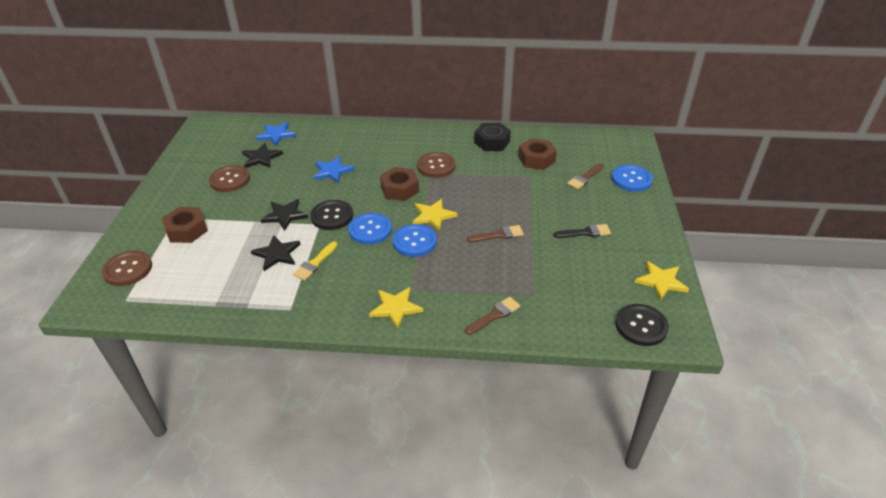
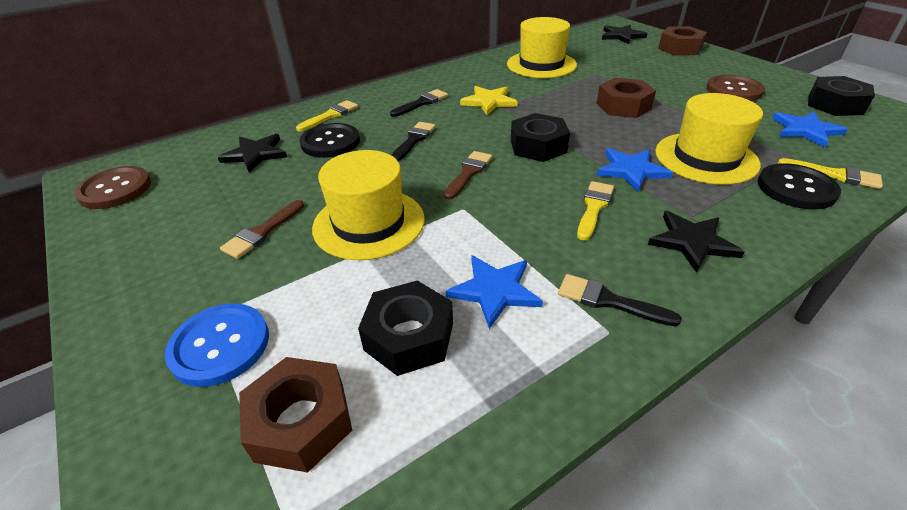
black brush: 1 -> 3
black nut: 1 -> 3
blue button: 3 -> 1
blue star: 2 -> 3
brown brush: 3 -> 2
brown button: 3 -> 2
yellow brush: 1 -> 3
yellow hat: 0 -> 3
yellow star: 3 -> 1

